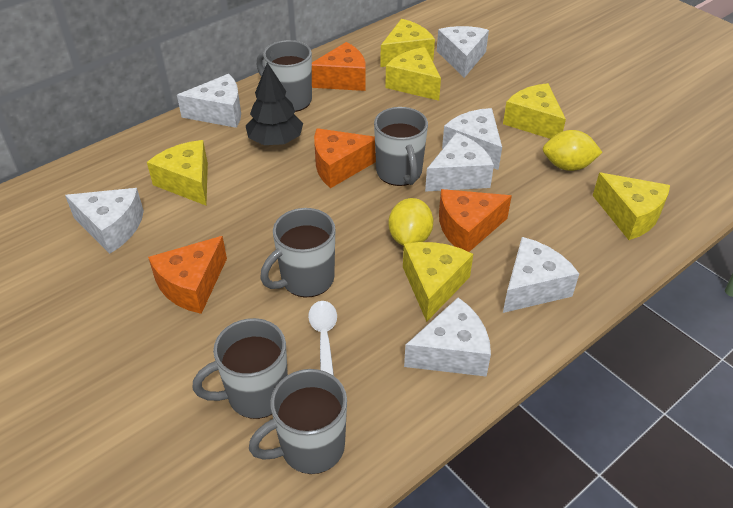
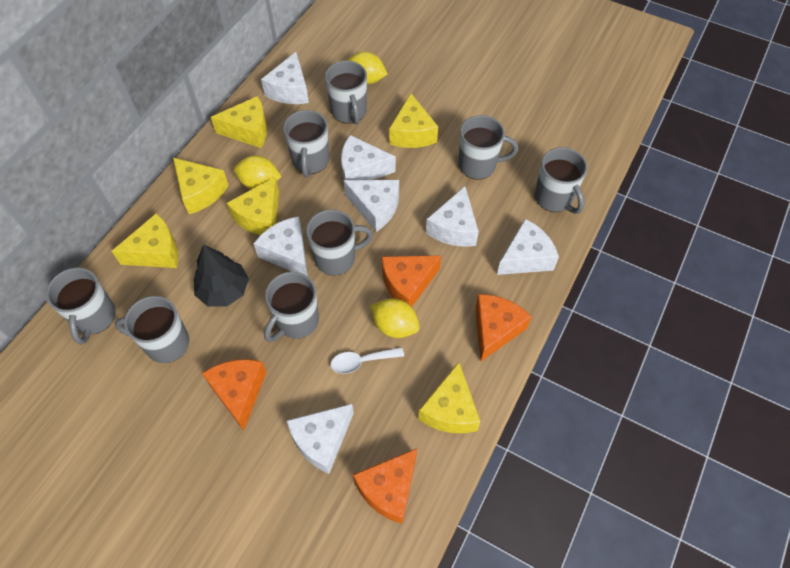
grey mug: 5 -> 8
yellow lemon: 2 -> 3

